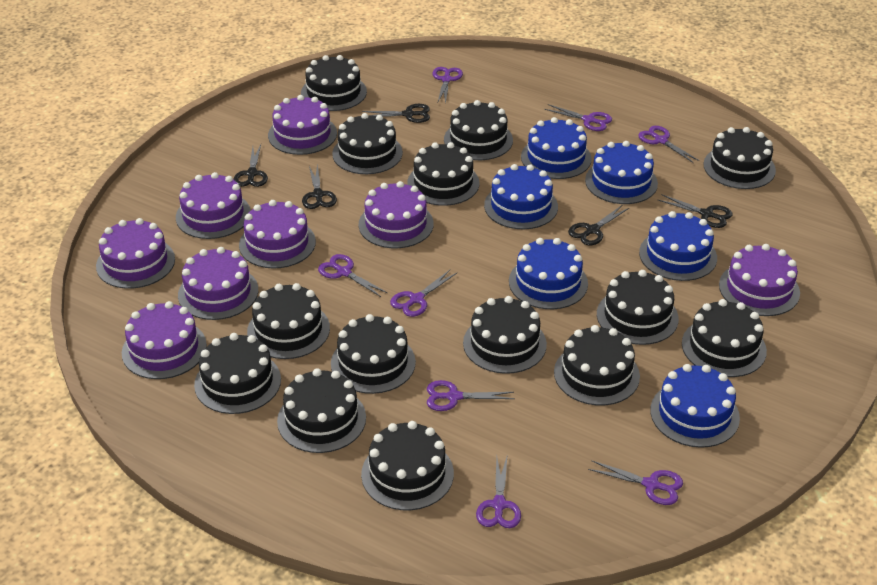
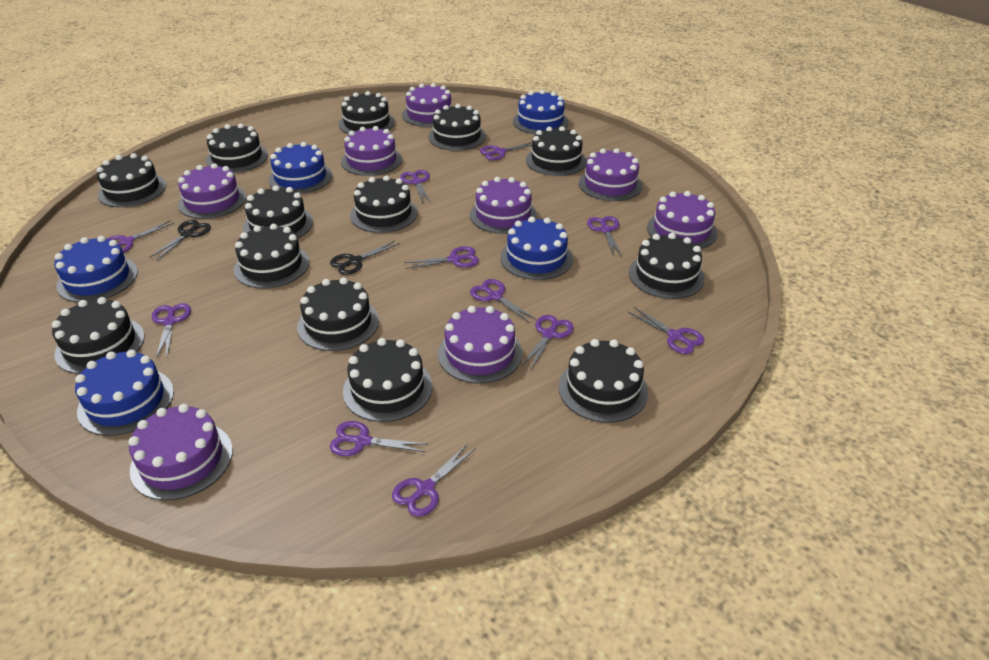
black cake: 14 -> 13
black scissors: 5 -> 2
blue cake: 6 -> 5
purple scissors: 8 -> 11

